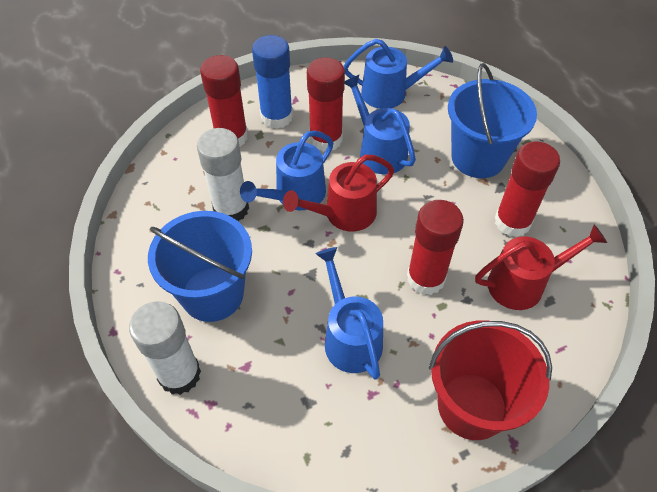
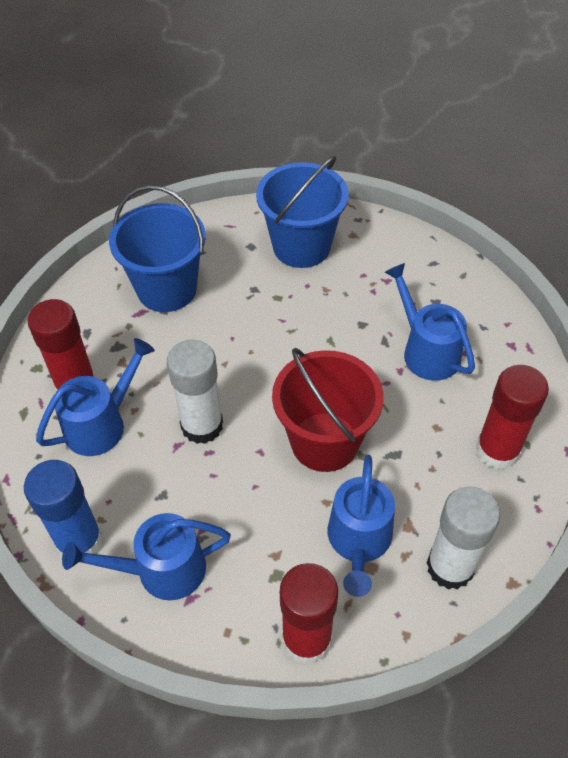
red glue stick: 4 -> 3
red watering can: 2 -> 0

